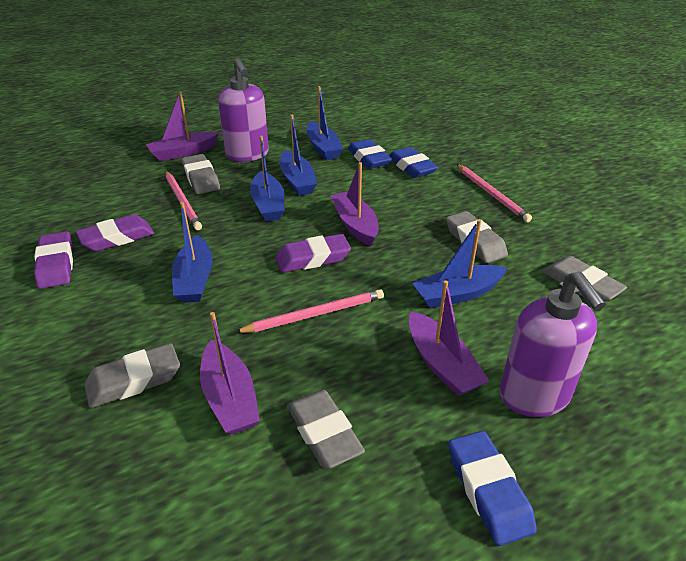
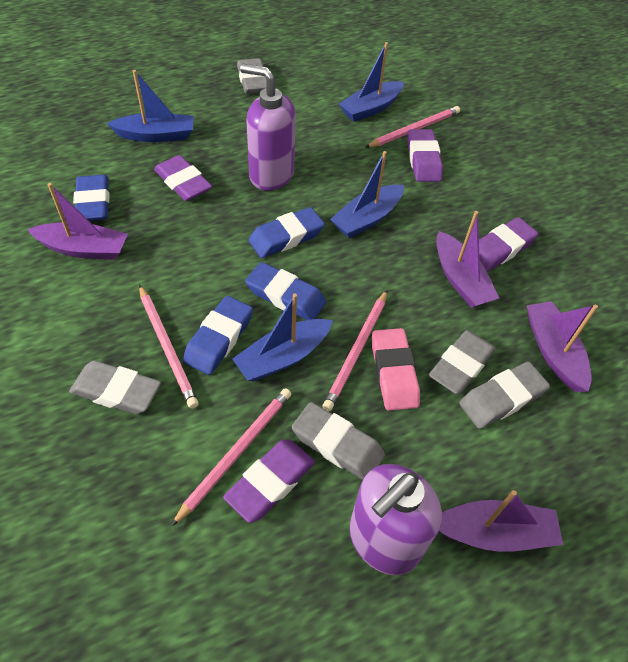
blue boat: 5 -> 4
blue eraser: 3 -> 4
pink eraser: 0 -> 1
pink pencil: 3 -> 4
purple eraser: 3 -> 4

